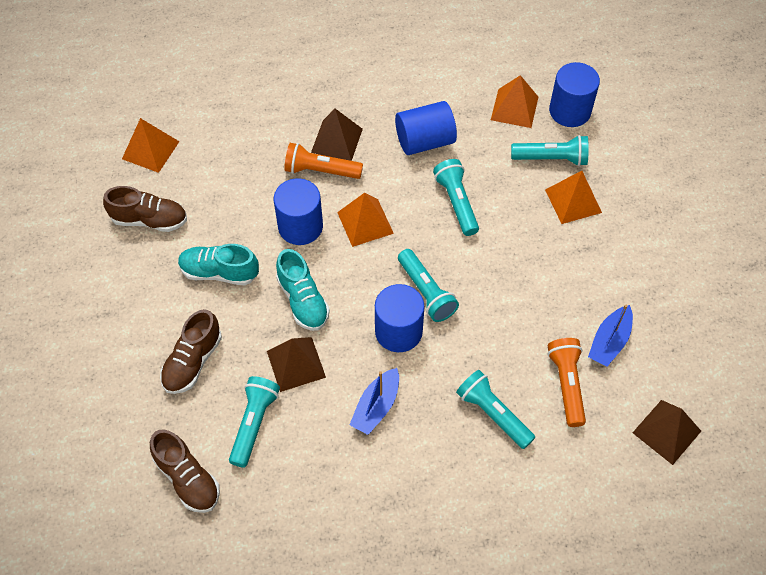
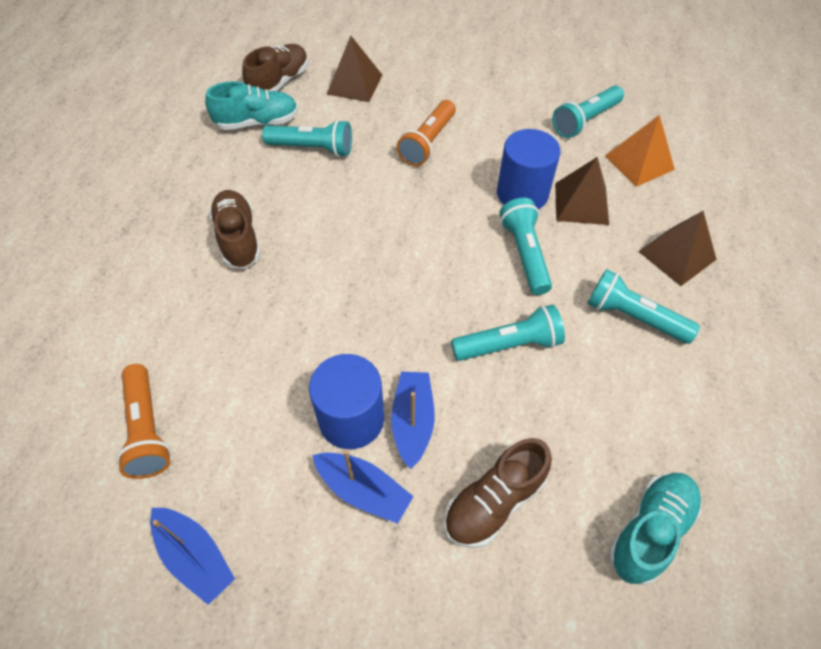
blue boat: 2 -> 3
blue cylinder: 4 -> 2
orange pyramid: 4 -> 1

